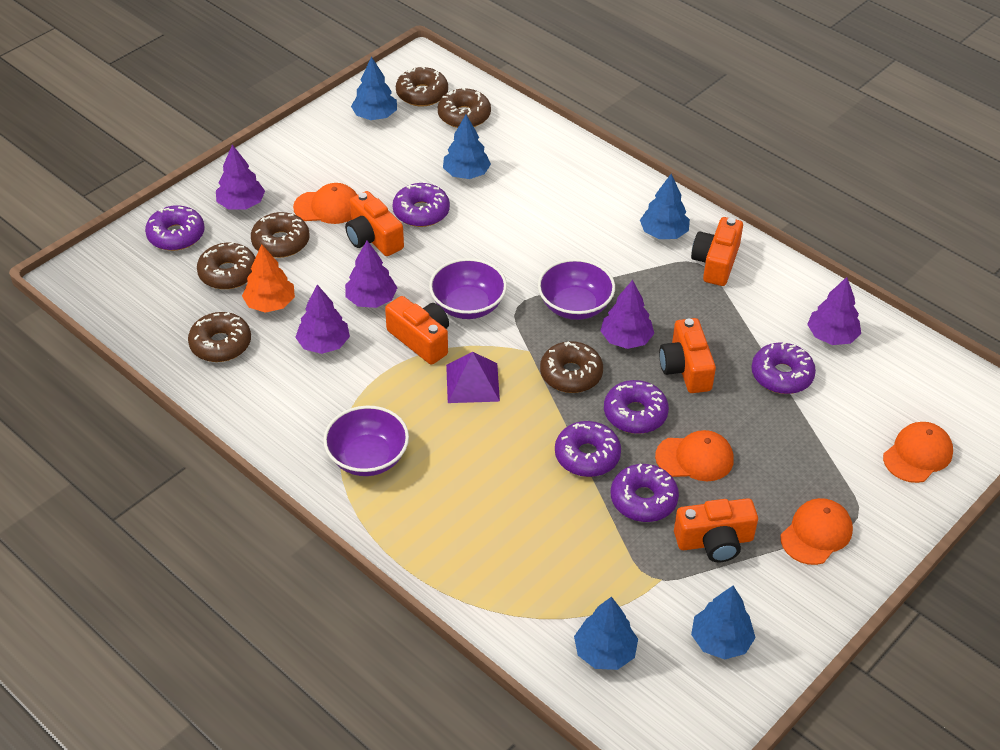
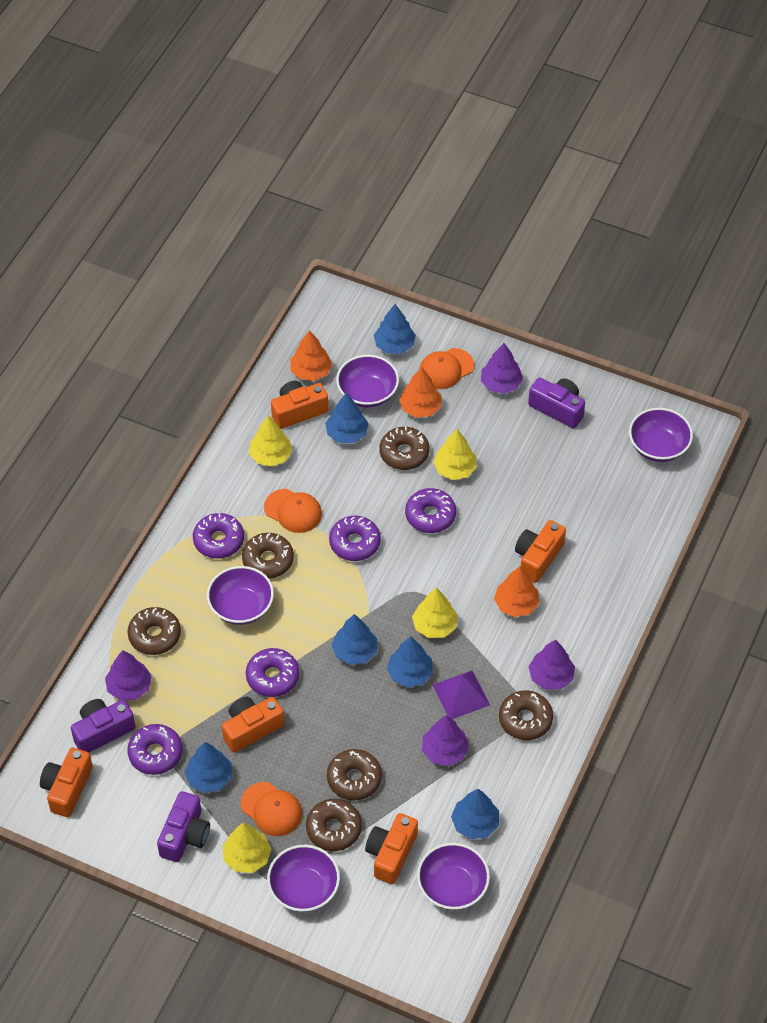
blue tree: 5 -> 6
orange cap: 4 -> 3
orange tree: 1 -> 3
purple bowl: 3 -> 5
purple camera: 0 -> 3
purple donut: 6 -> 5
purple tree: 5 -> 4
yellow tree: 0 -> 4

